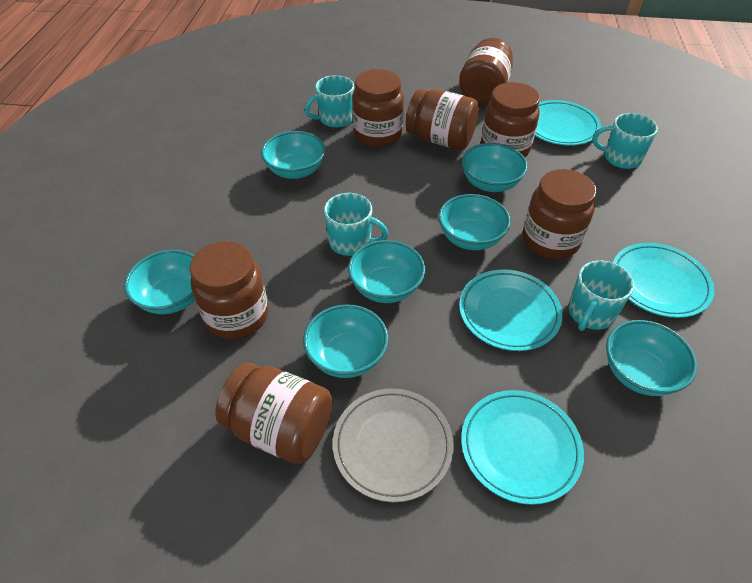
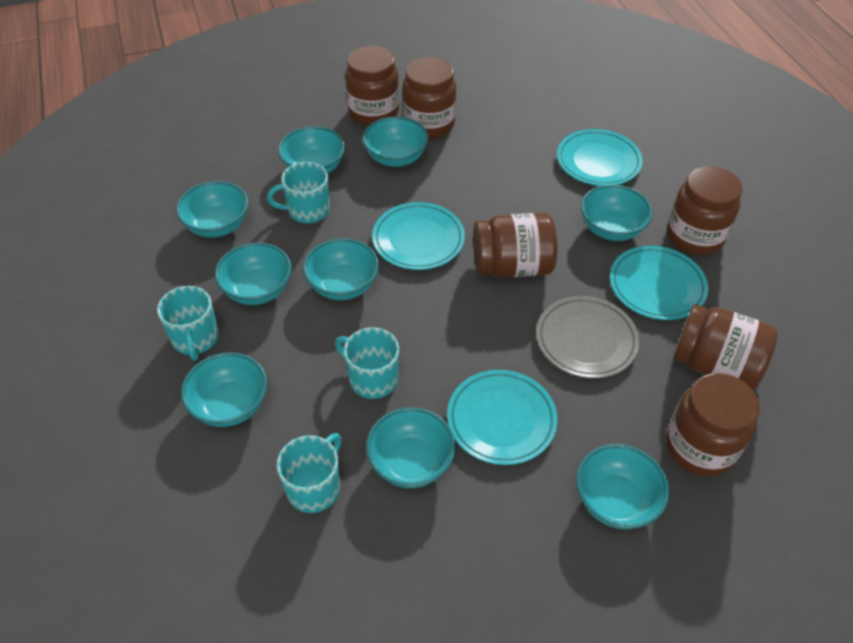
brown jar: 7 -> 6
turquoise bowl: 7 -> 9

